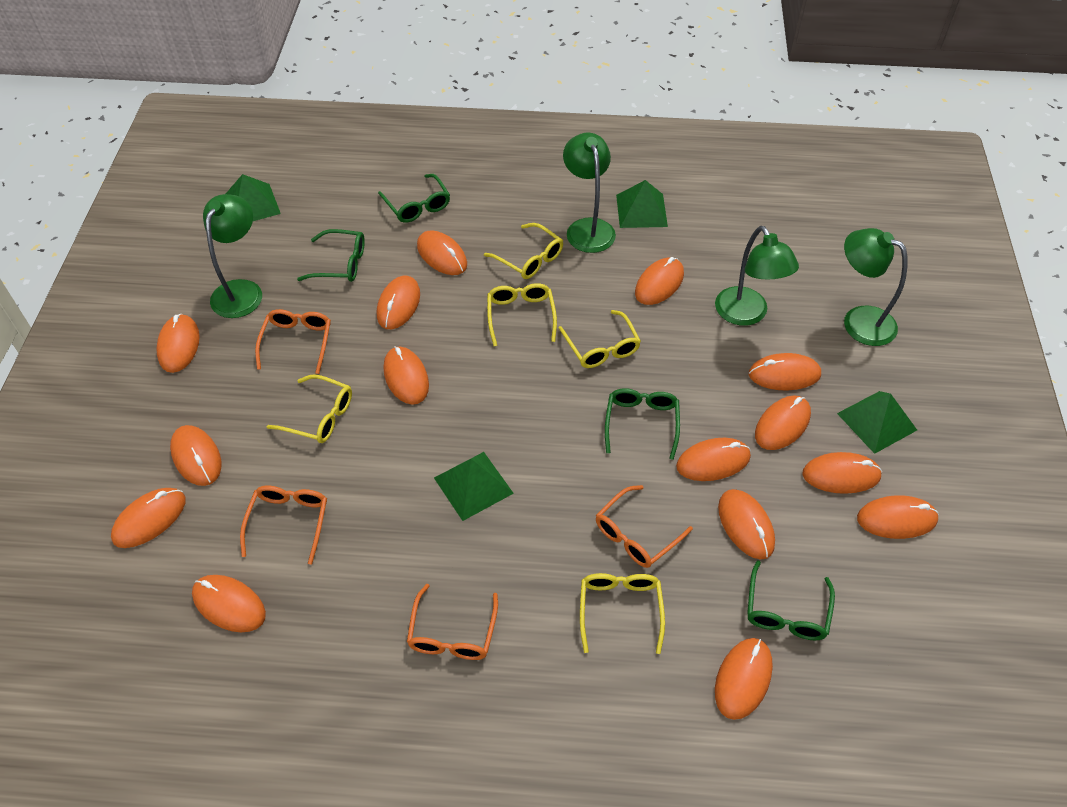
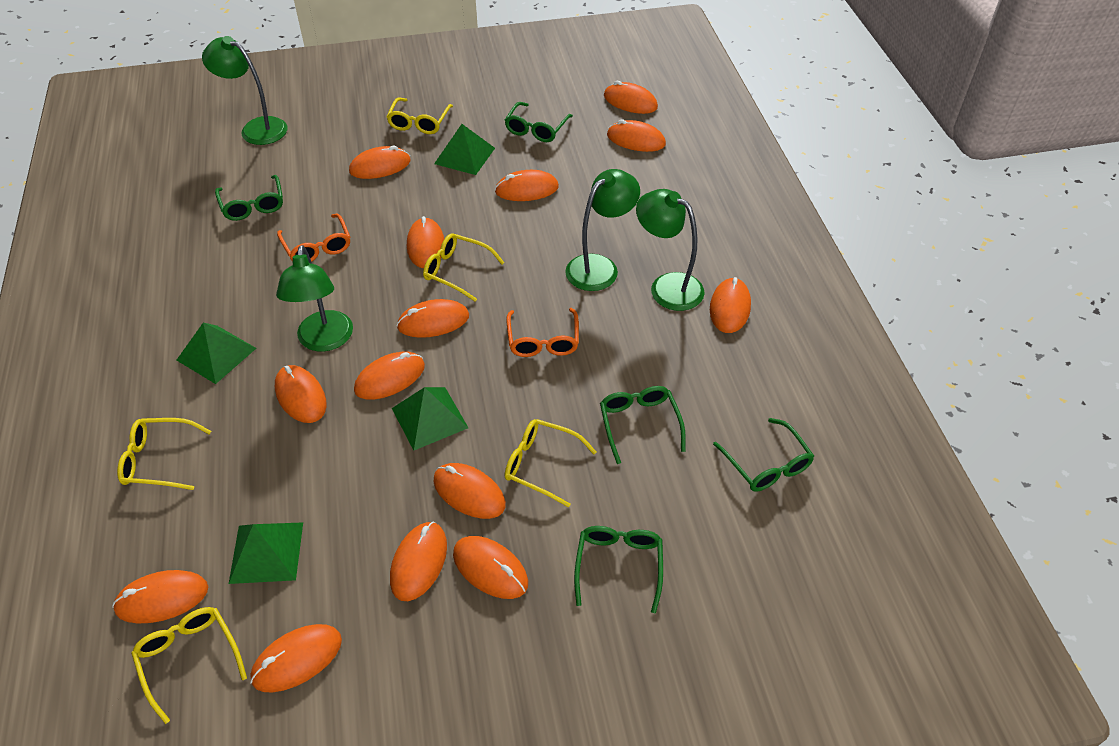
green glasses: 4 -> 5
orange glasses: 4 -> 2
orange mouse: 15 -> 14

